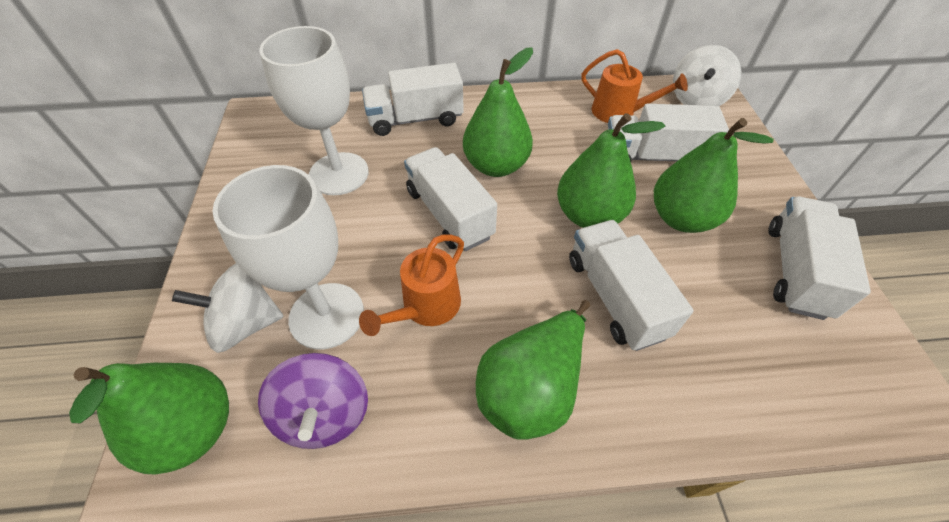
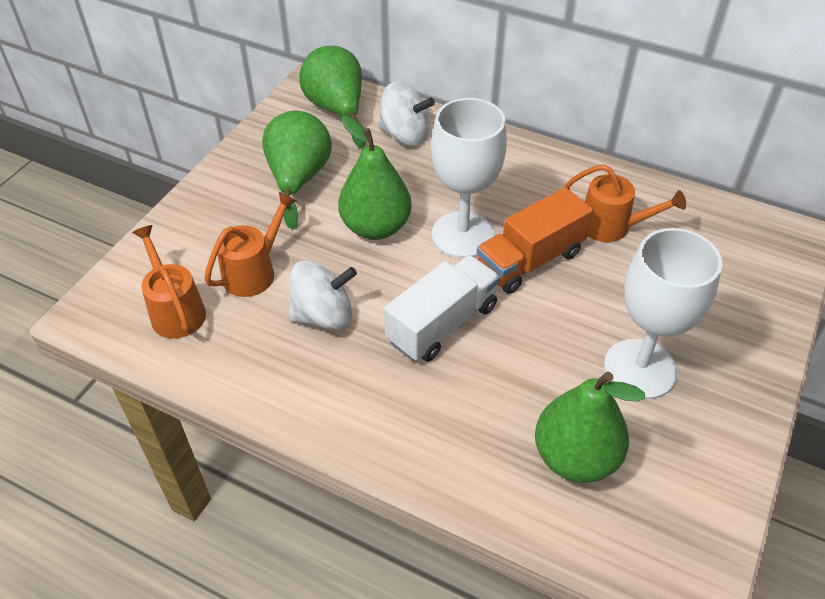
green pear: 5 -> 4
orange truck: 0 -> 1
orange watering can: 2 -> 3
purple spinning top: 1 -> 0
white truck: 5 -> 1

